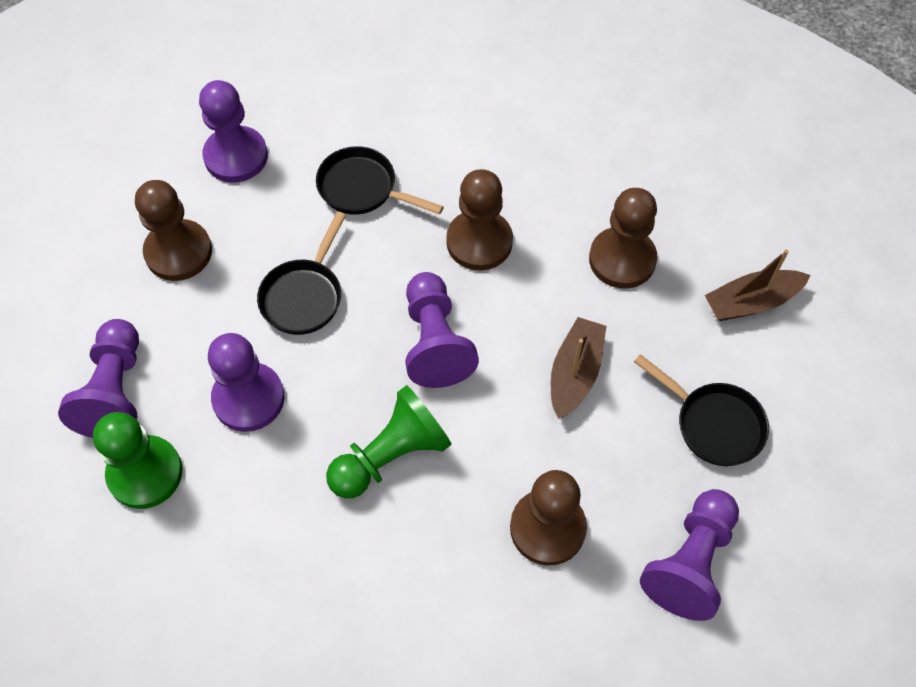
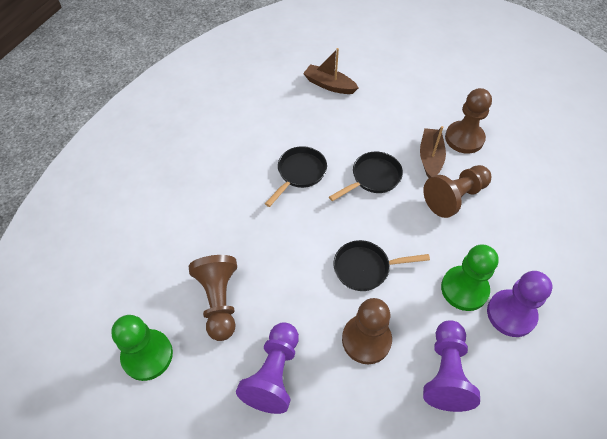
purple pawn: 5 -> 3

